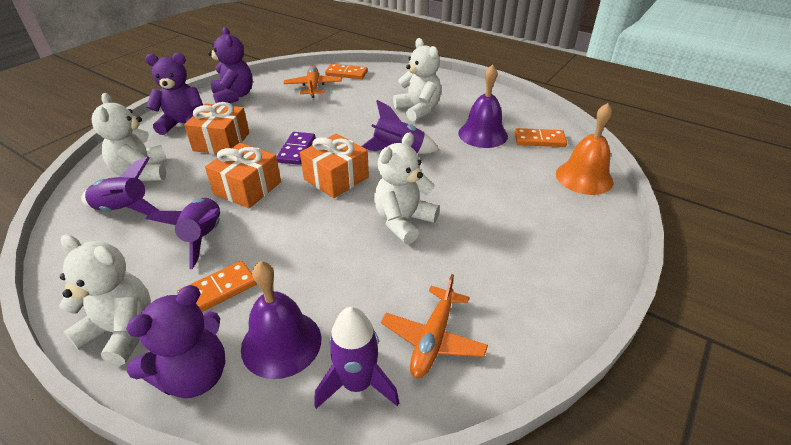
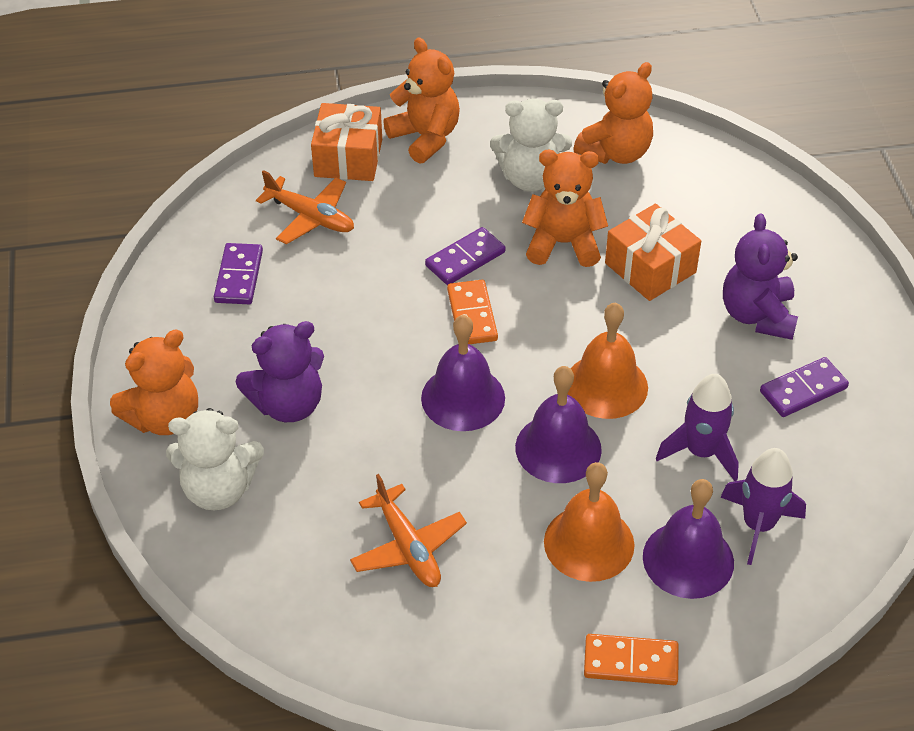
orange bell: 1 -> 2
orange domino: 3 -> 2
orange gift: 3 -> 2
orange teddy bear: 0 -> 4
purple bell: 2 -> 3
purple domino: 1 -> 3
purple rocket: 4 -> 2
purple teddy bear: 3 -> 2
white teddy bear: 4 -> 2

